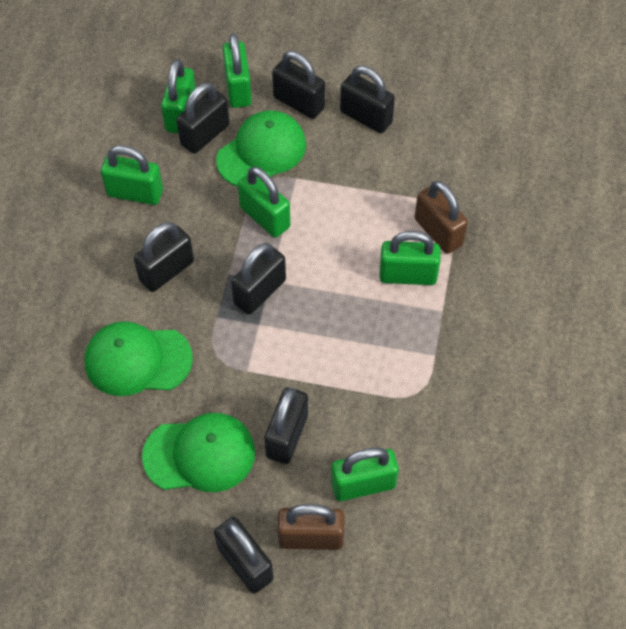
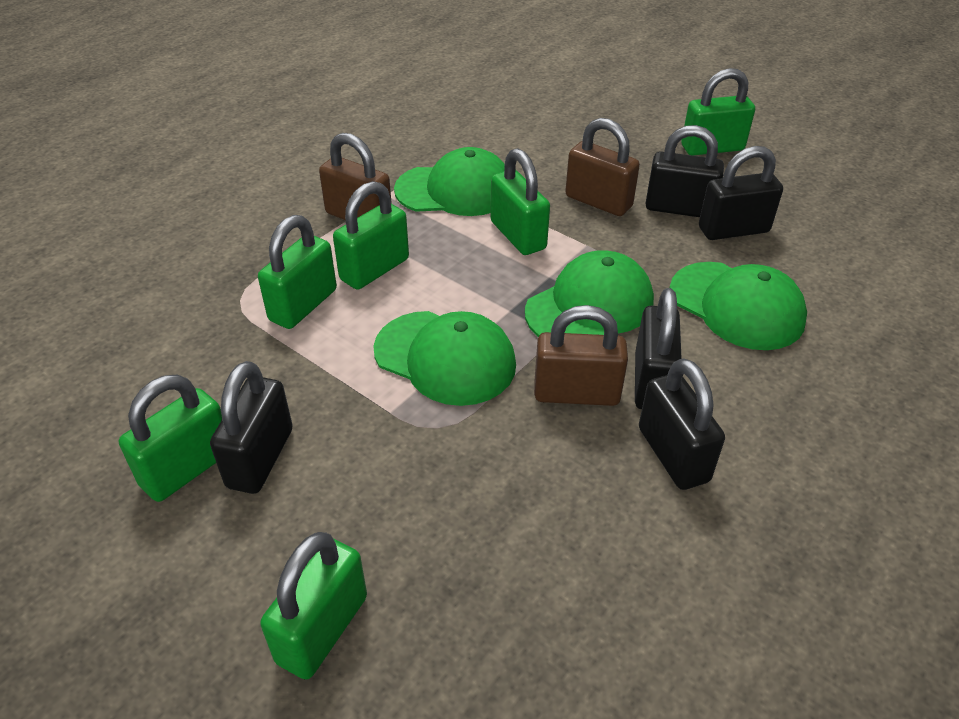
black padlock: 7 -> 5
brown padlock: 2 -> 3
green cap: 3 -> 4

